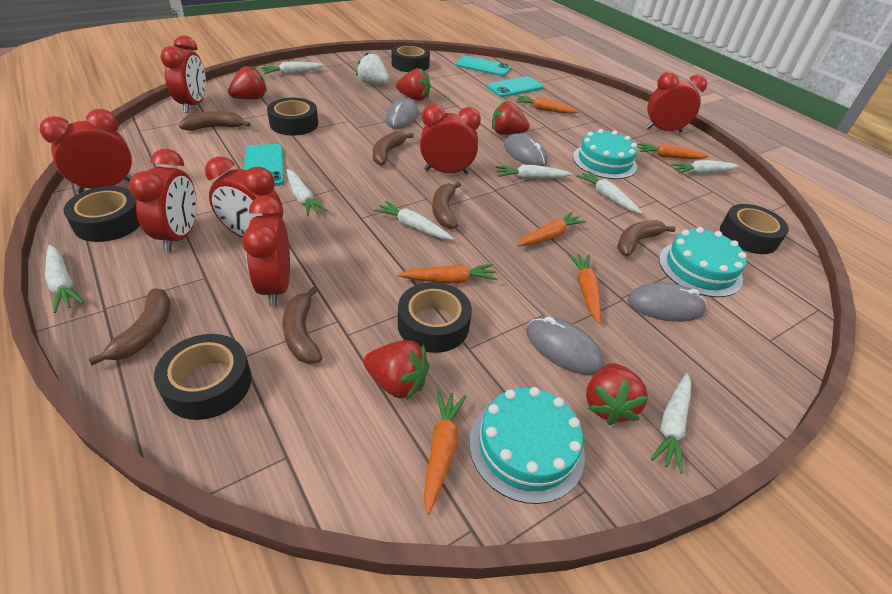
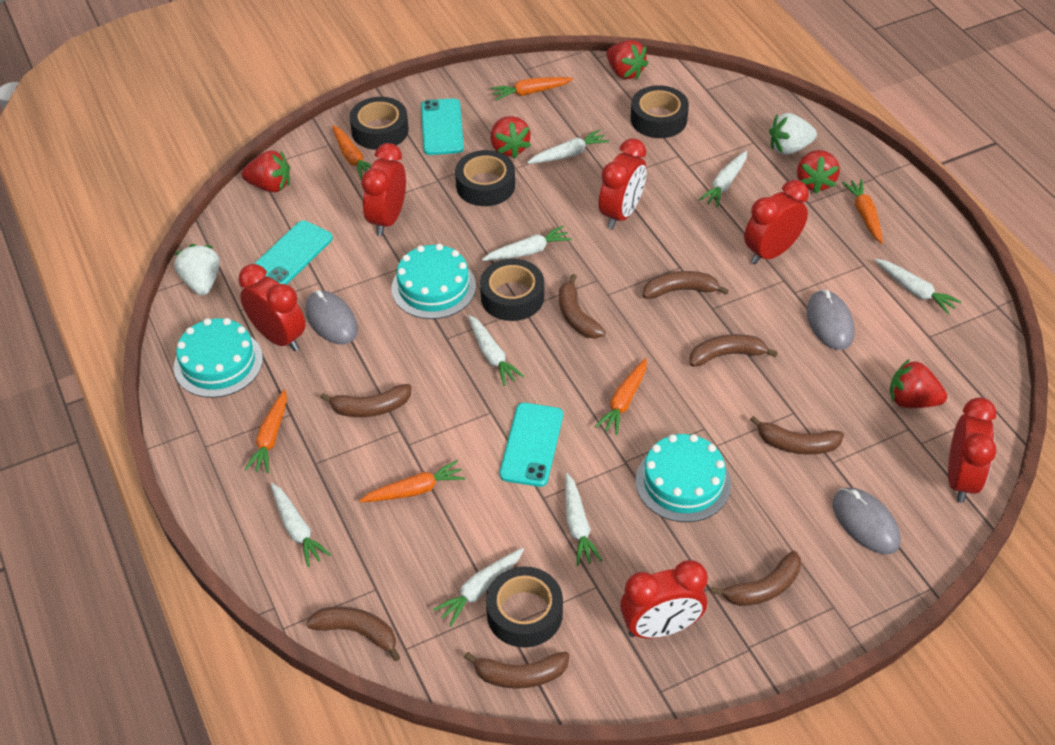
black tape: 6 -> 5
brown banana: 6 -> 8
grey mouse: 4 -> 3
red clock: 7 -> 6
white strawberry: 1 -> 2

